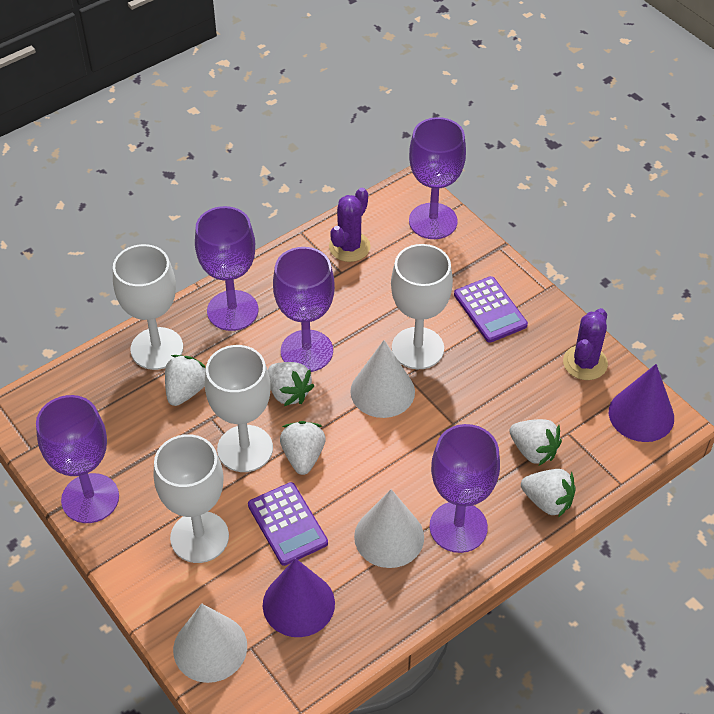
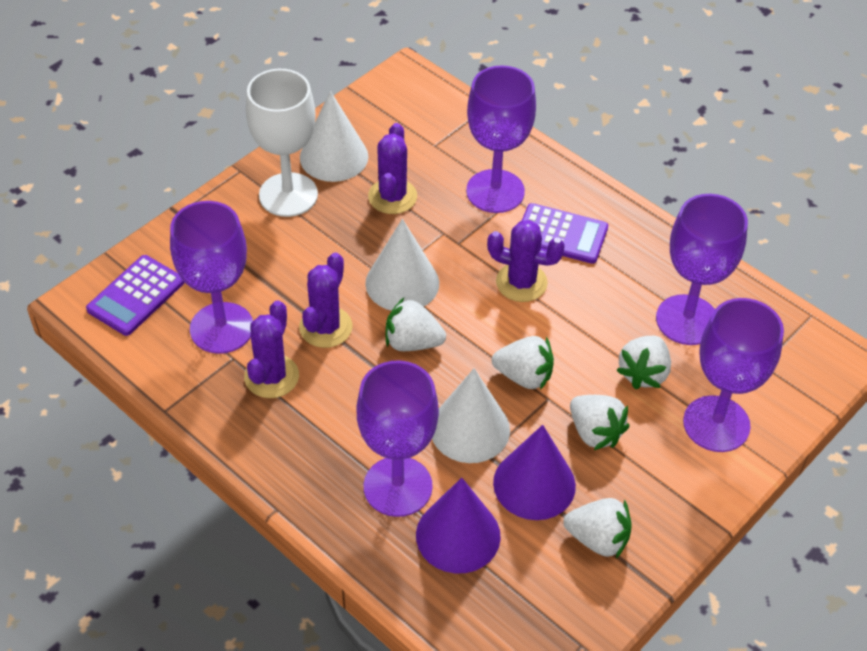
purple cactus: 2 -> 4
white goblet: 4 -> 1

